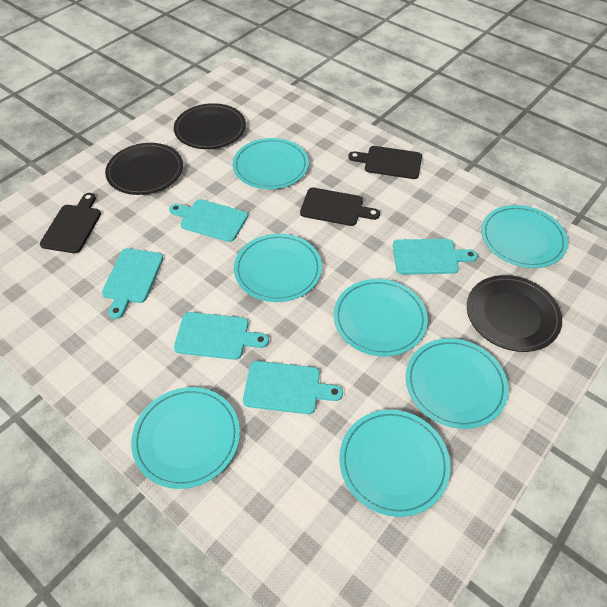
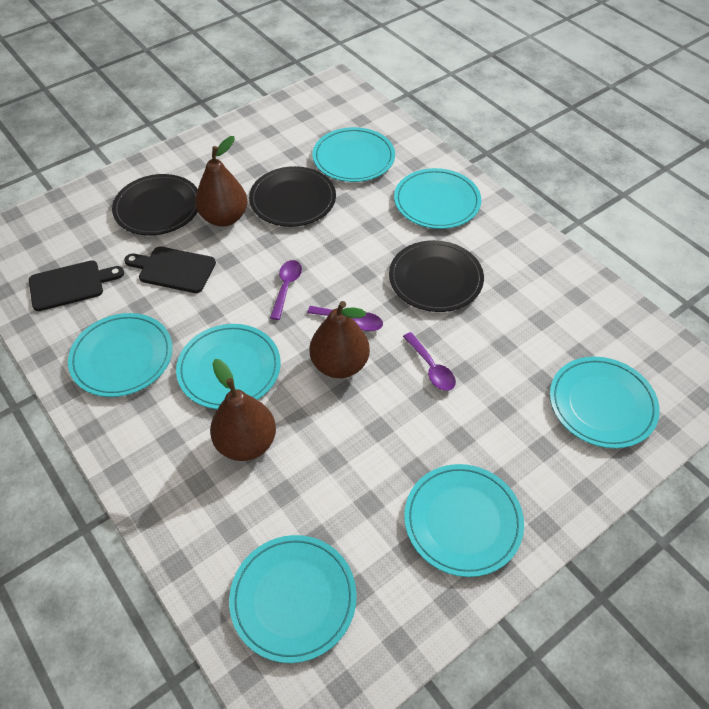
black cutting board: 3 -> 2
brown pear: 0 -> 3
purple spoon: 0 -> 3
turquoise cutting board: 5 -> 0

